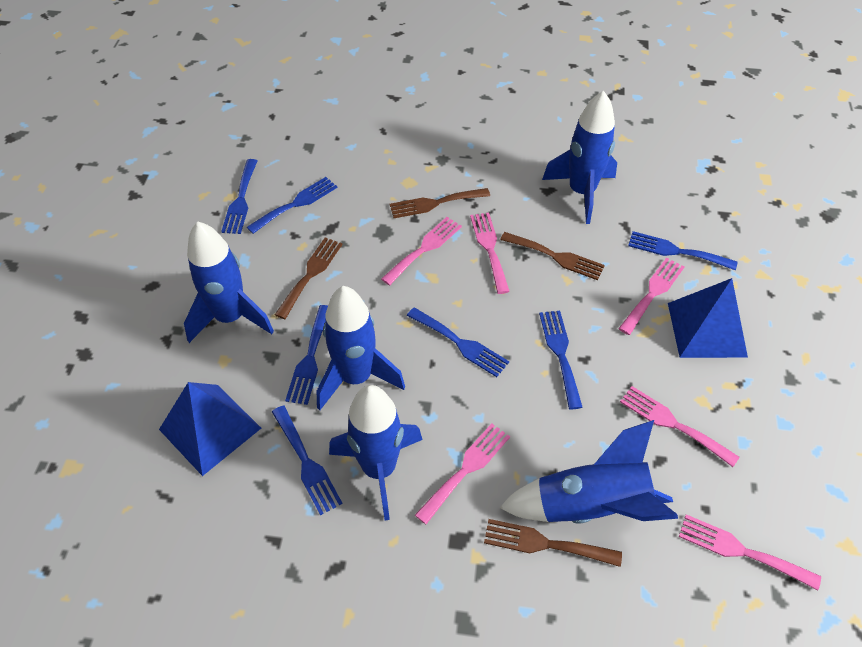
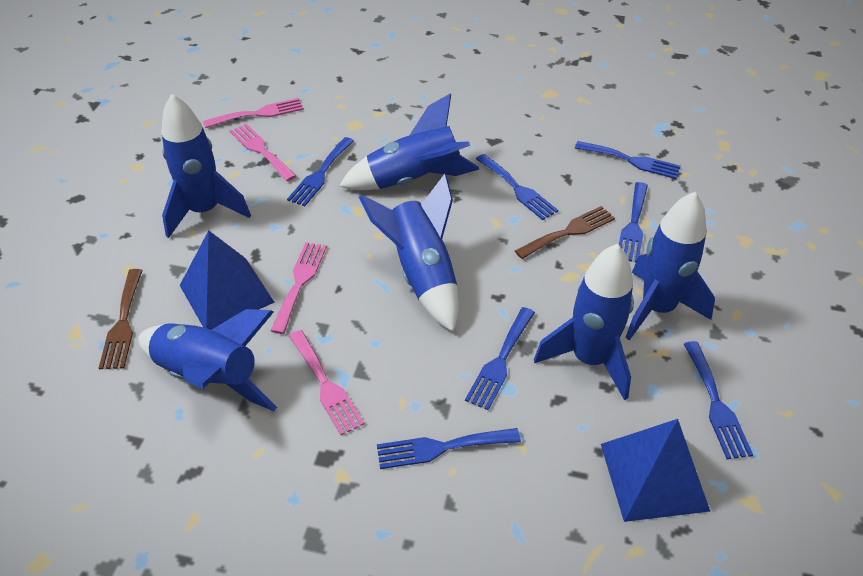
blue rocket: 5 -> 6
brown fork: 4 -> 2
pink fork: 6 -> 4

